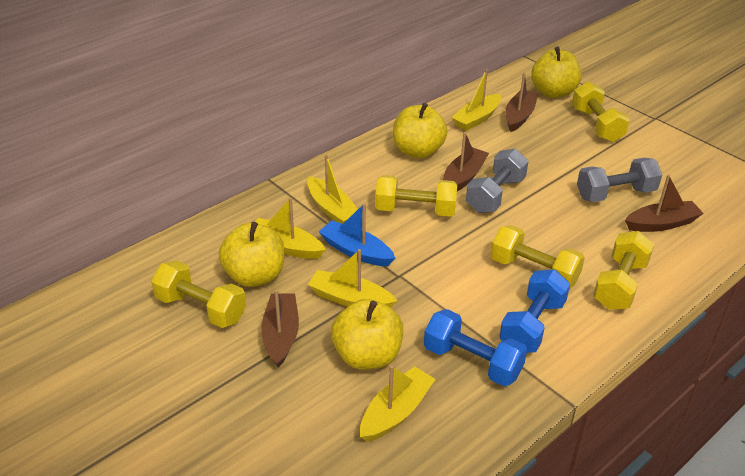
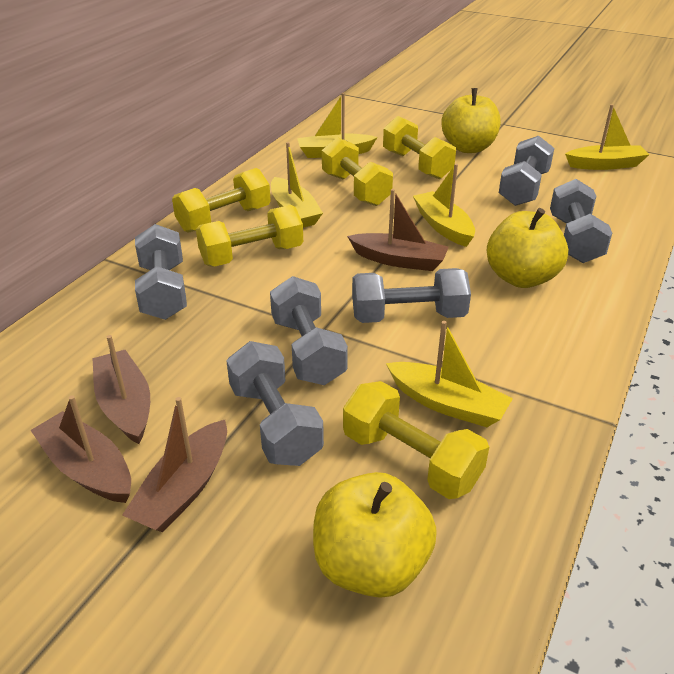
blue boat: 1 -> 0
blue dumbbell: 2 -> 0
grey dumbbell: 2 -> 6
yellow apple: 4 -> 3

